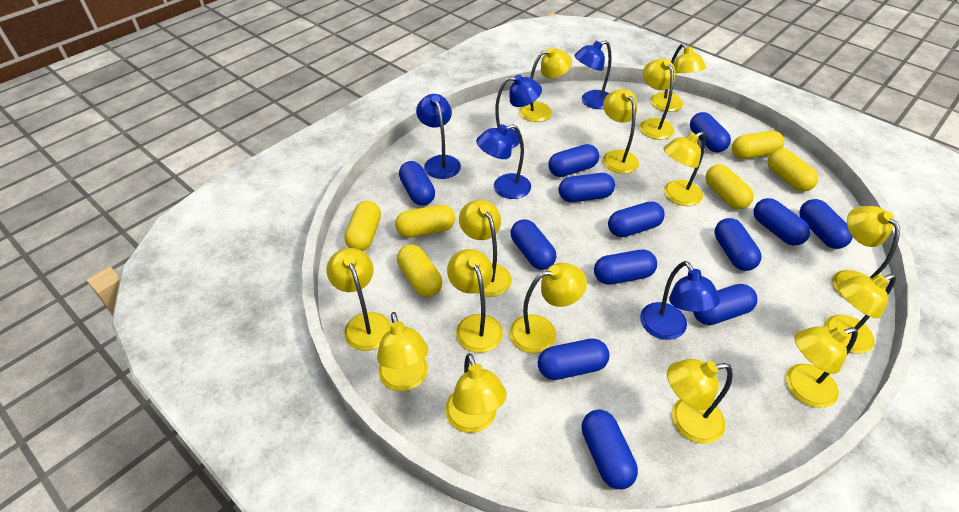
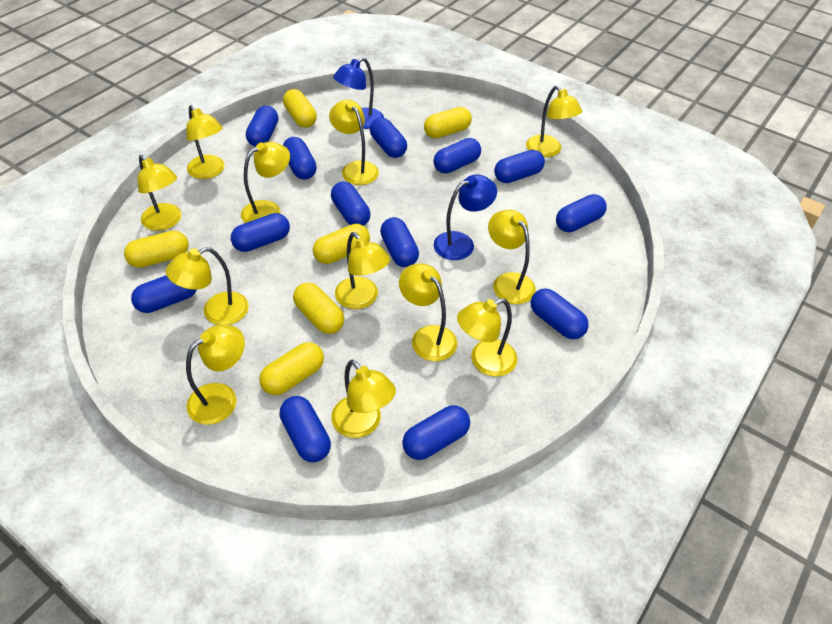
blue lamp: 5 -> 2
yellow lamp: 15 -> 12

